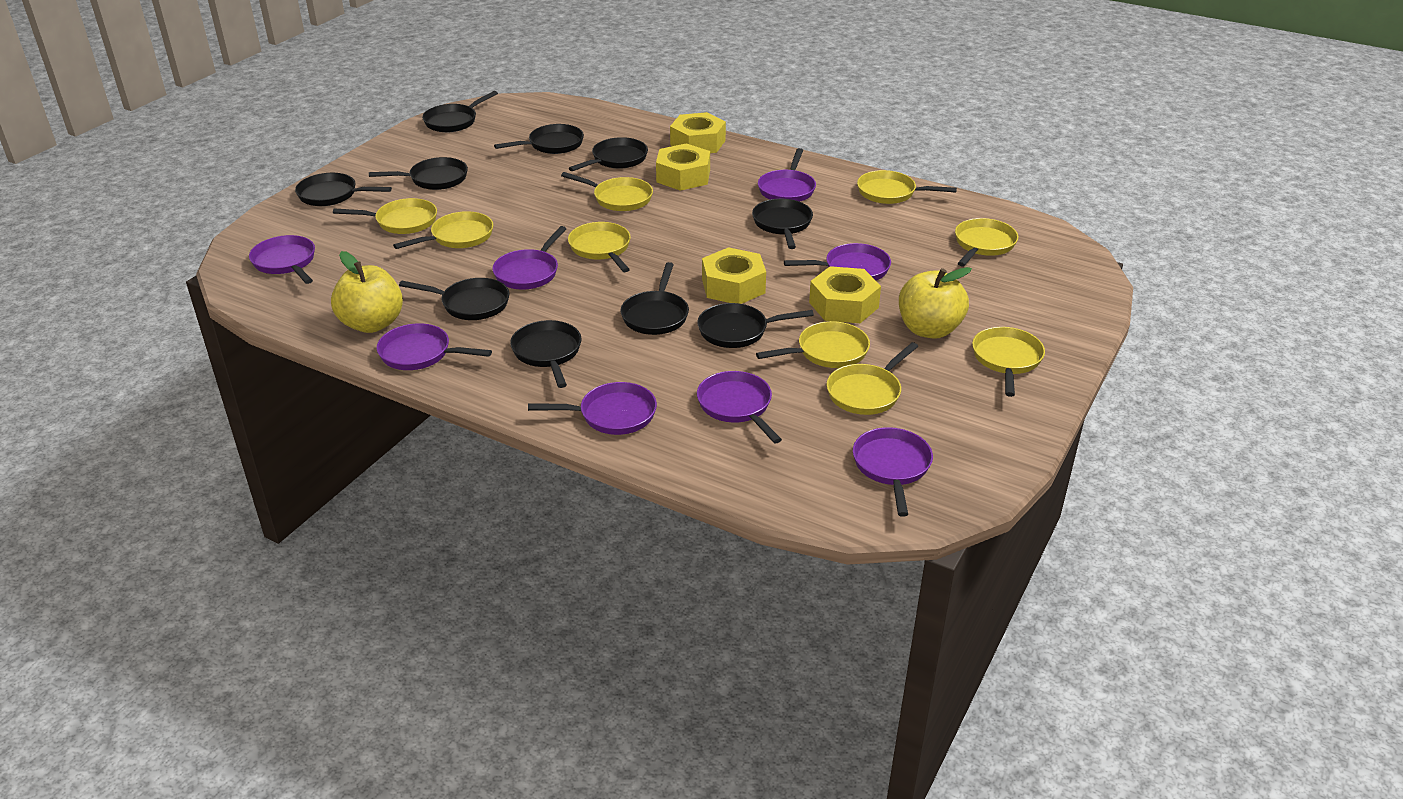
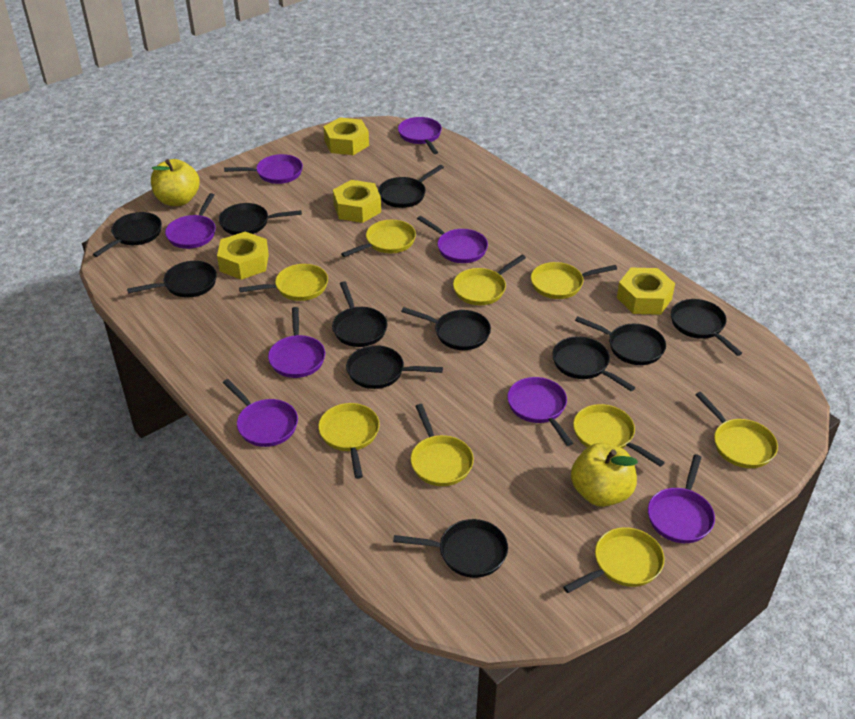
black pan: 10 -> 11

